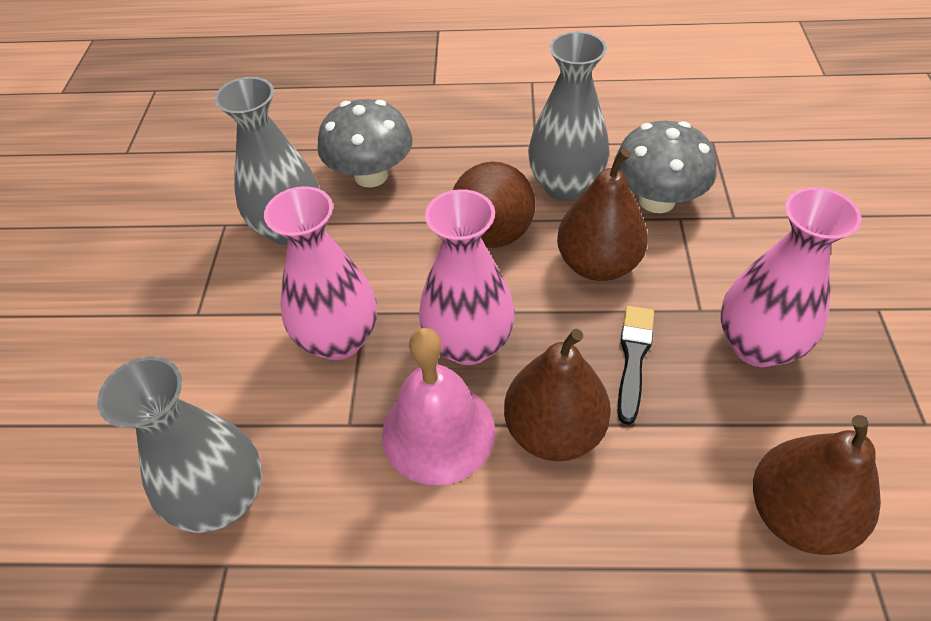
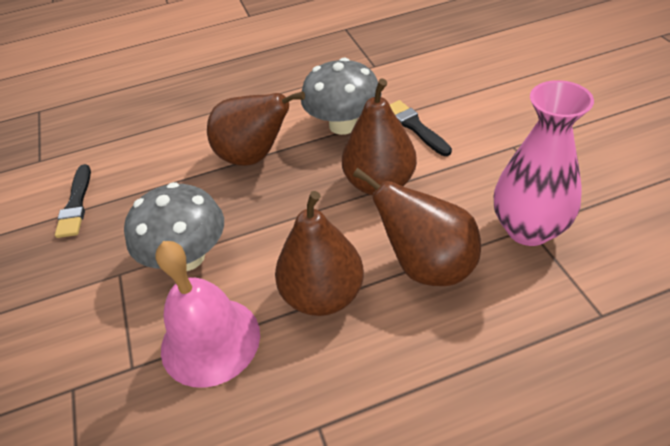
black brush: 1 -> 2
grey vase: 3 -> 0
pink vase: 3 -> 1

